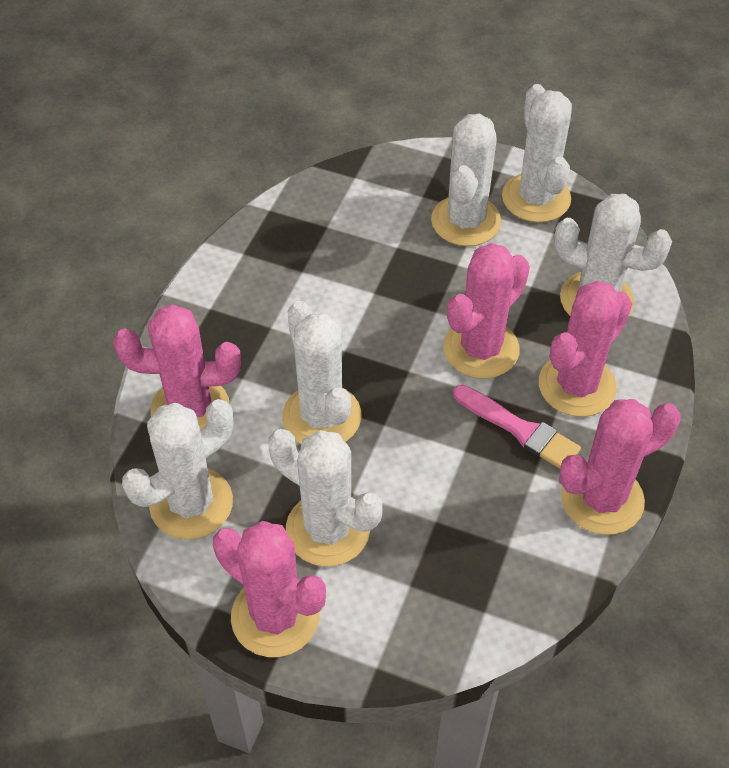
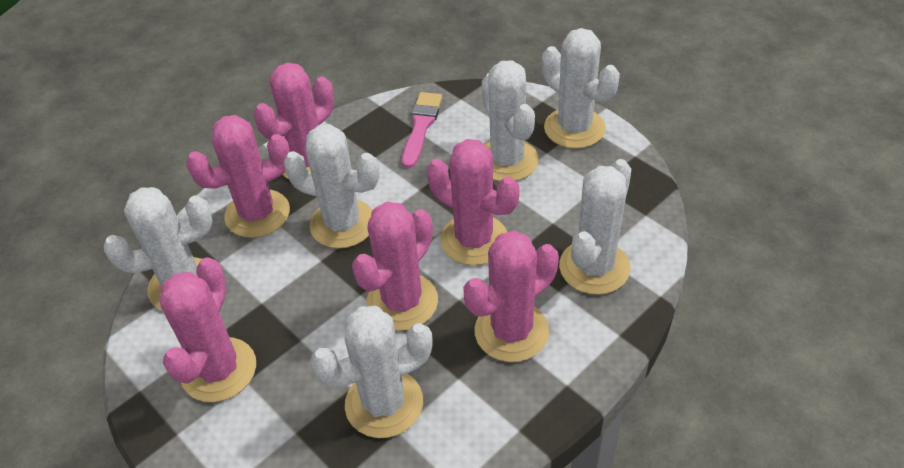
pink cactus: 5 -> 6

